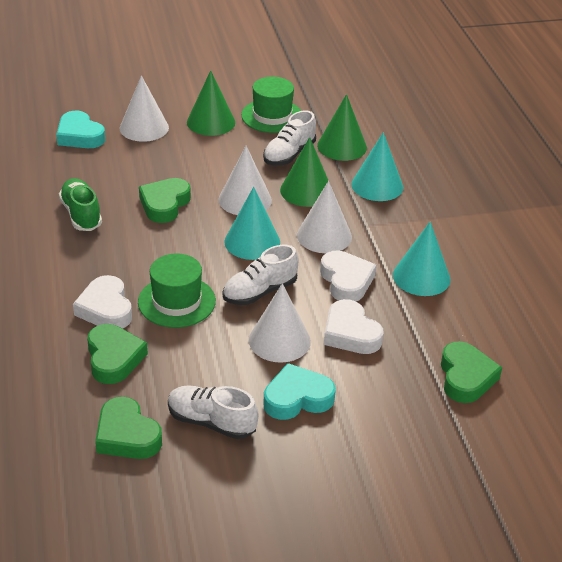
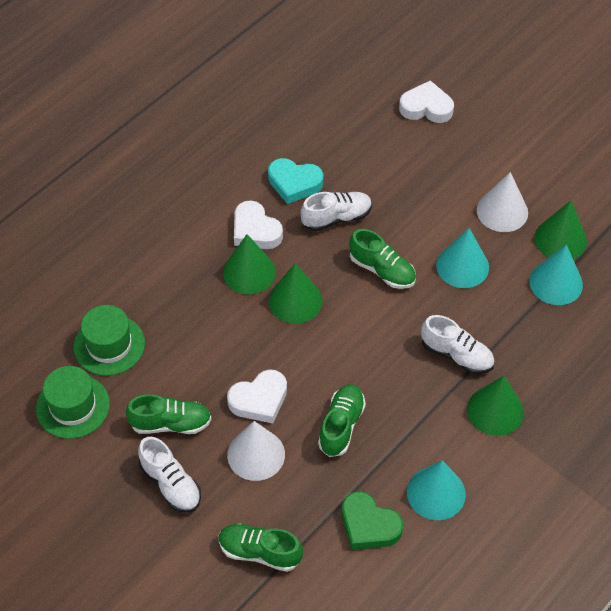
green cone: 3 -> 4
green heart: 4 -> 1
green shoe: 1 -> 4
turquoise heart: 2 -> 1
white cone: 4 -> 2

